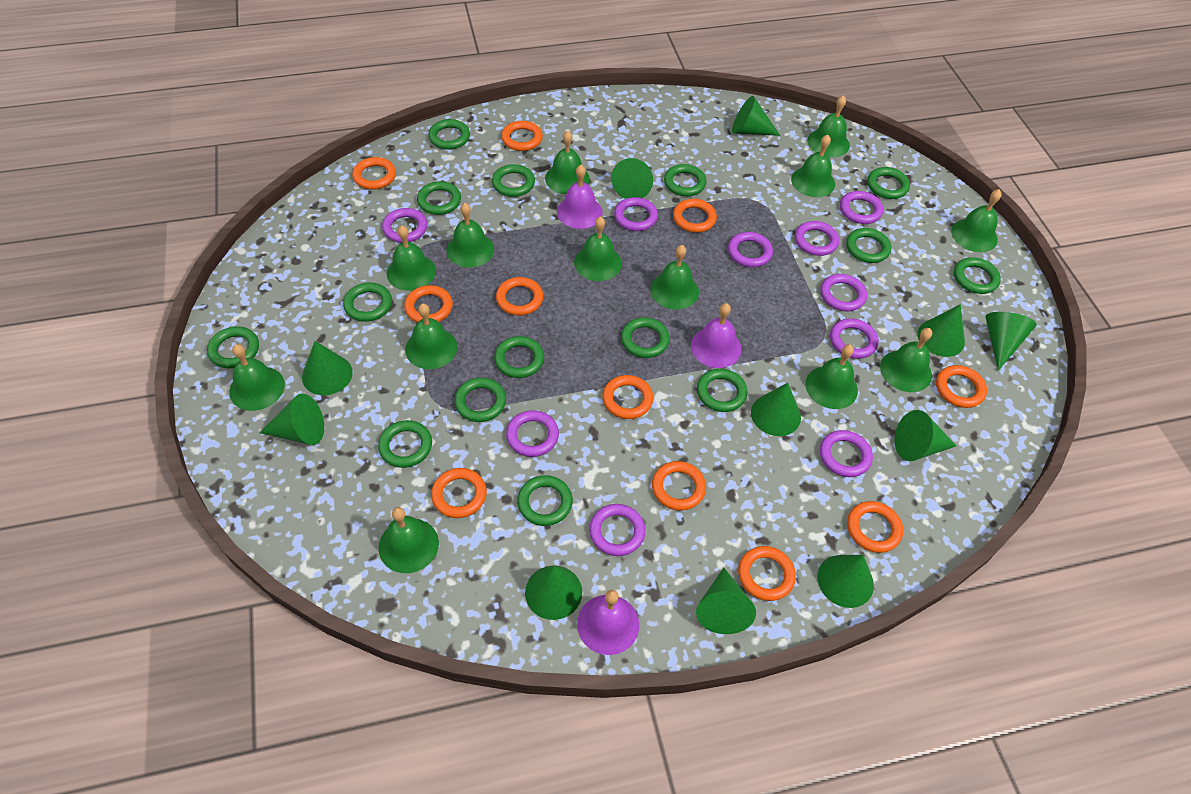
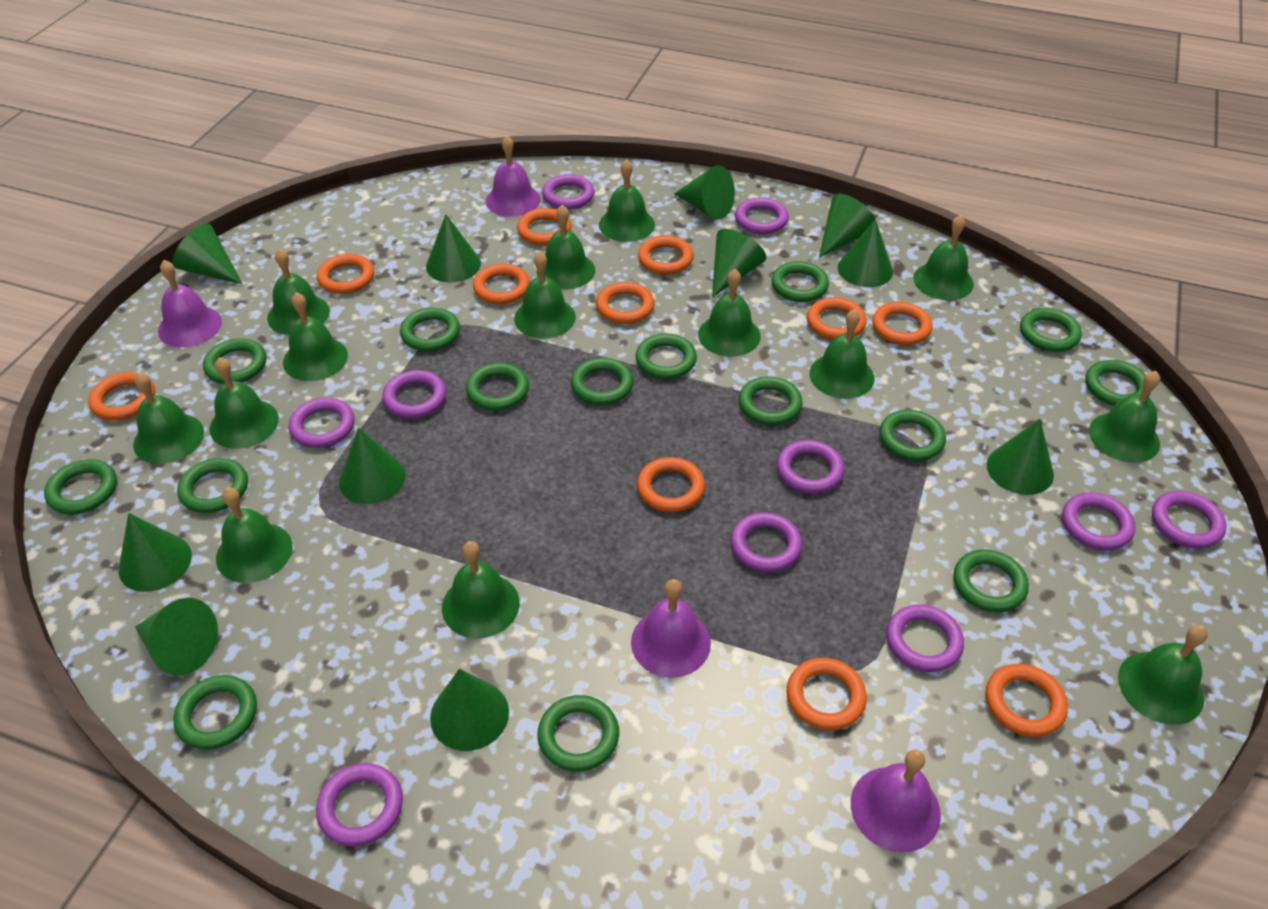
green bell: 13 -> 14
purple bell: 3 -> 4

